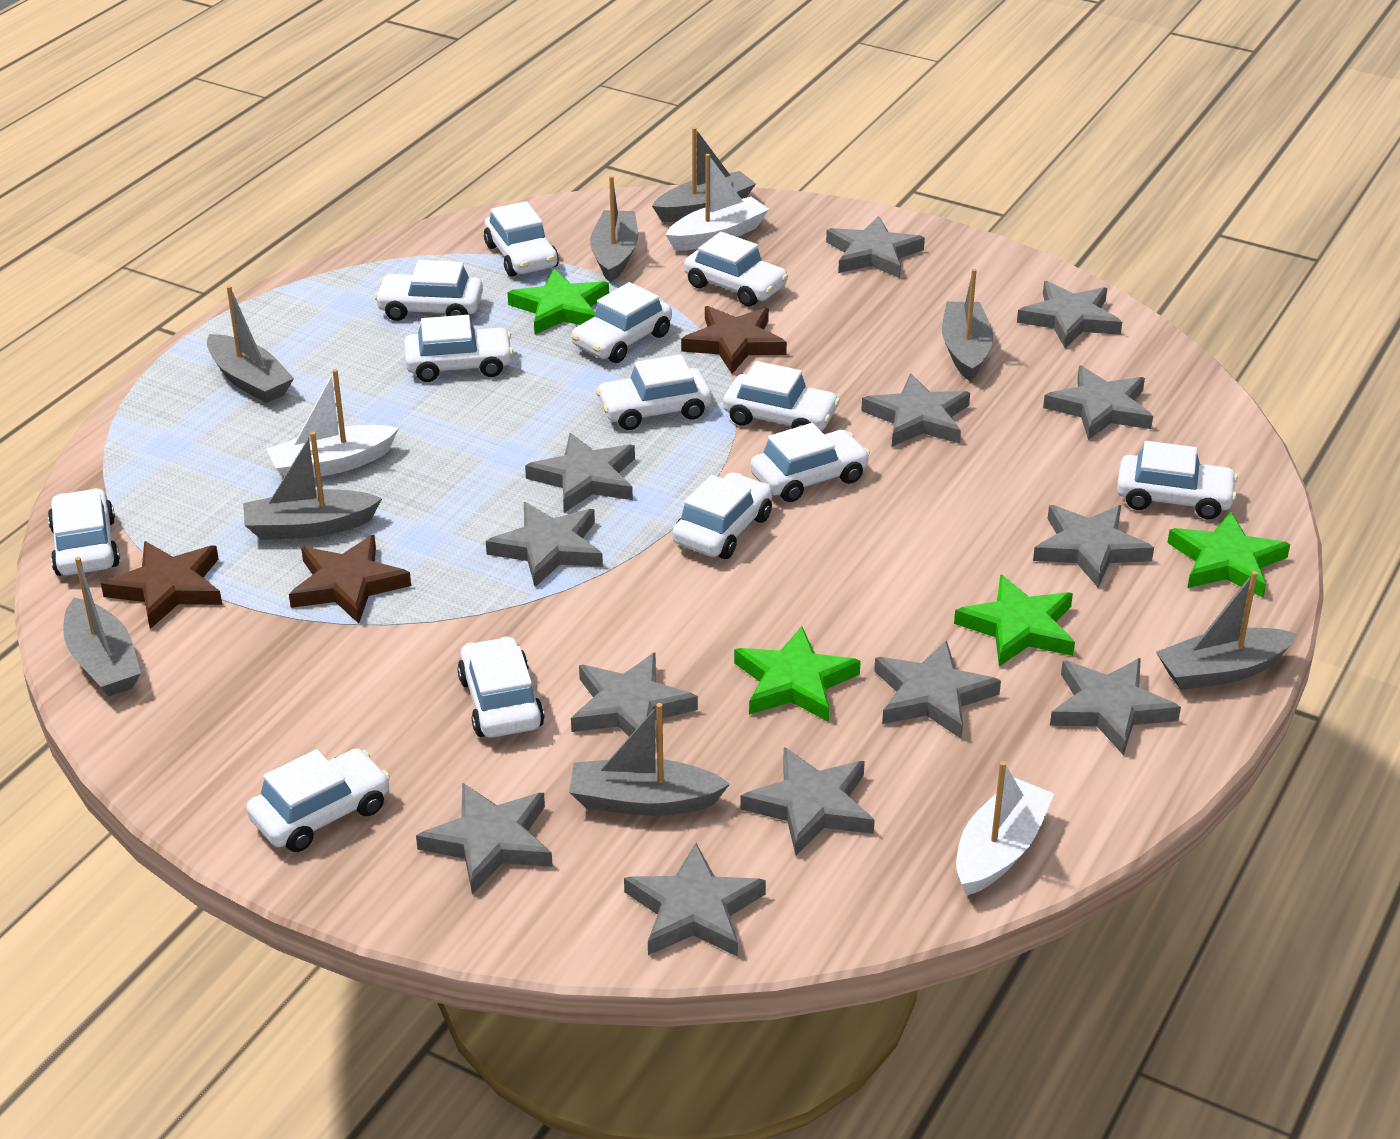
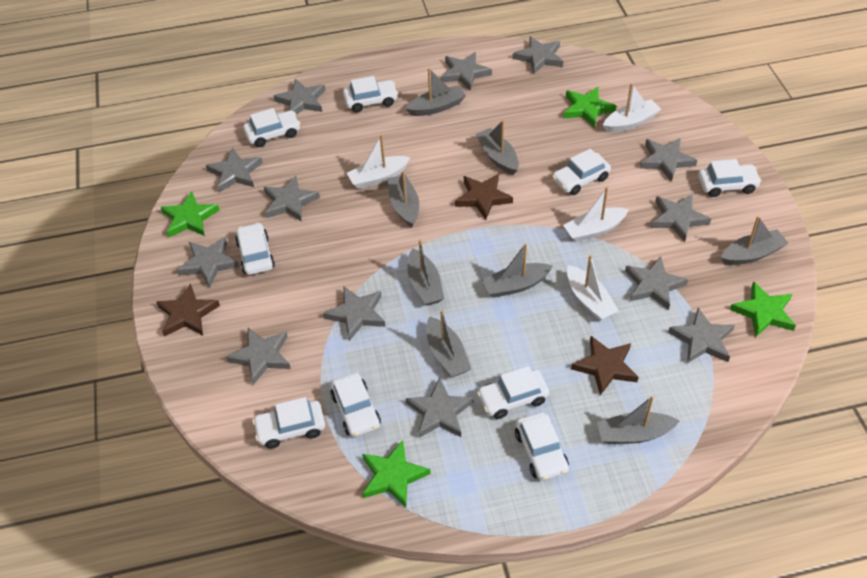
white boat: 3 -> 4
white car: 13 -> 9

